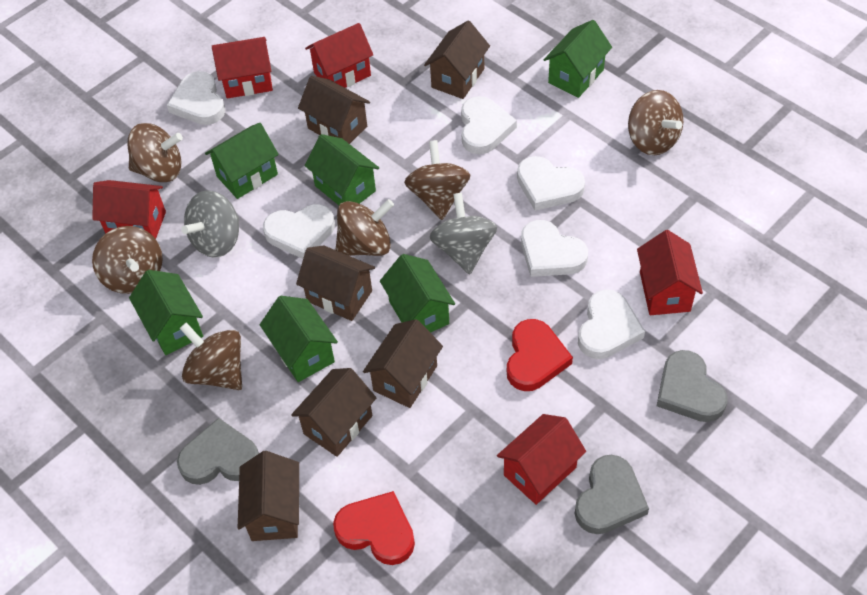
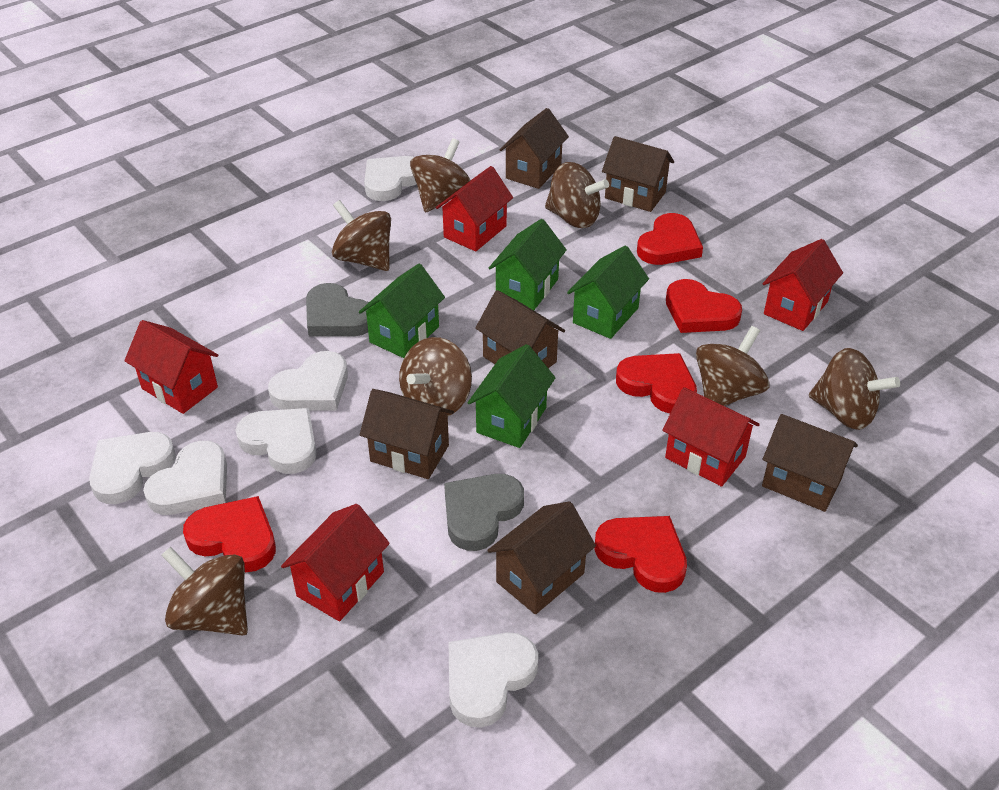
brown spinning top: 6 -> 7
green house: 6 -> 4
grey heart: 3 -> 2
grey spinning top: 2 -> 0
red heart: 2 -> 5

